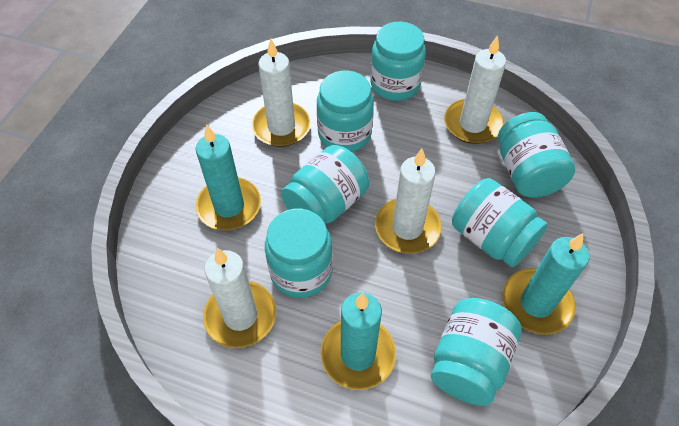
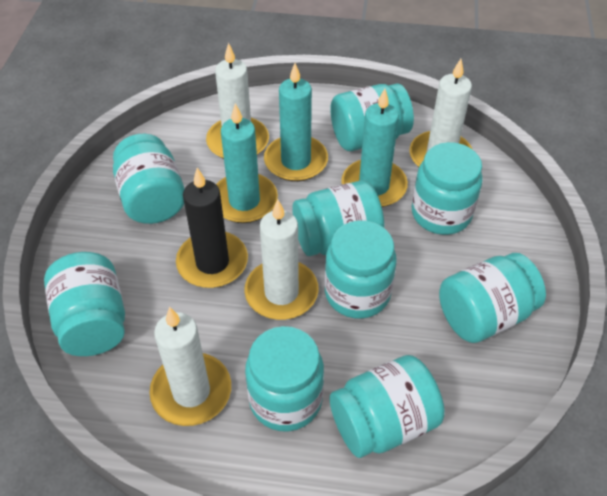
black candle: 0 -> 1
turquoise jar: 7 -> 9

